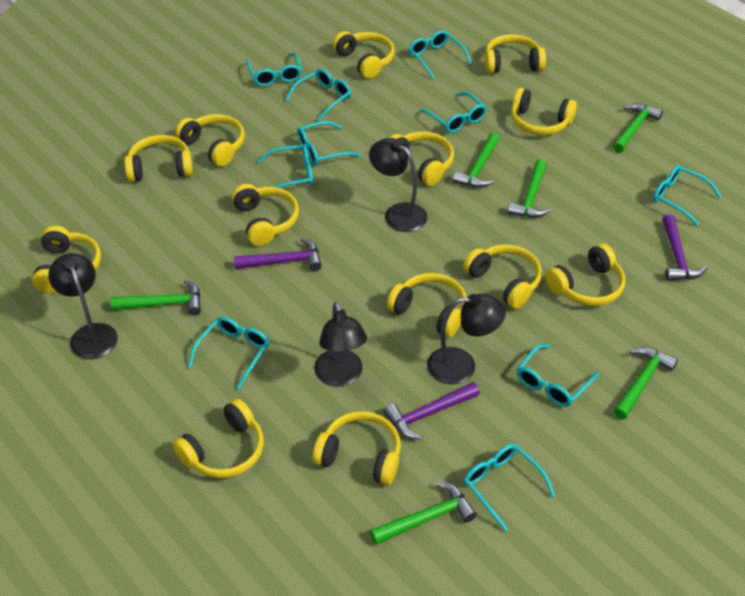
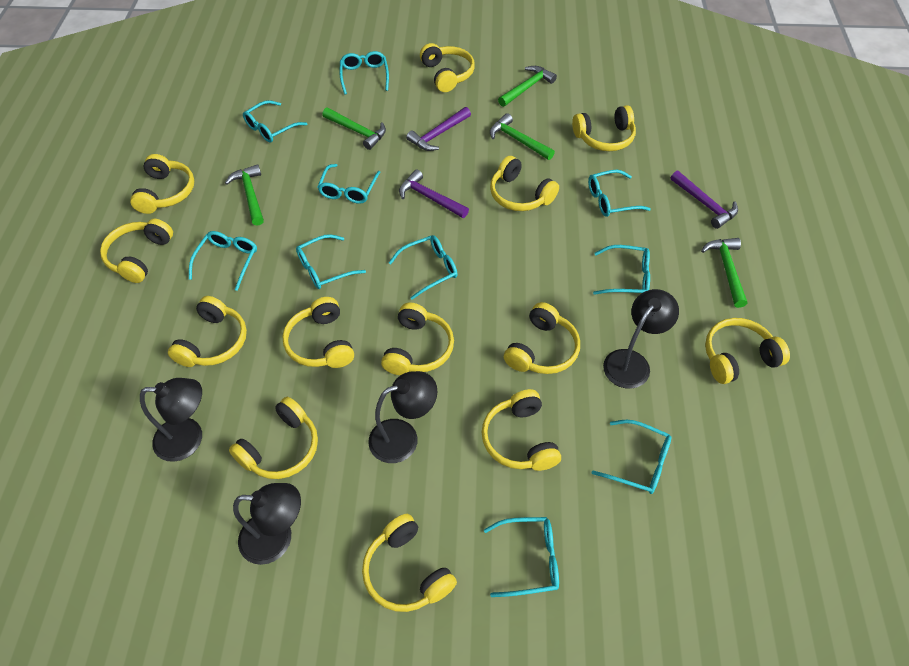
green hammer: 6 -> 5

